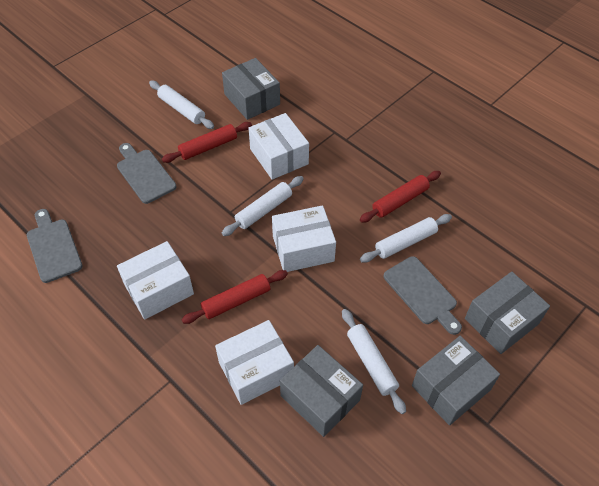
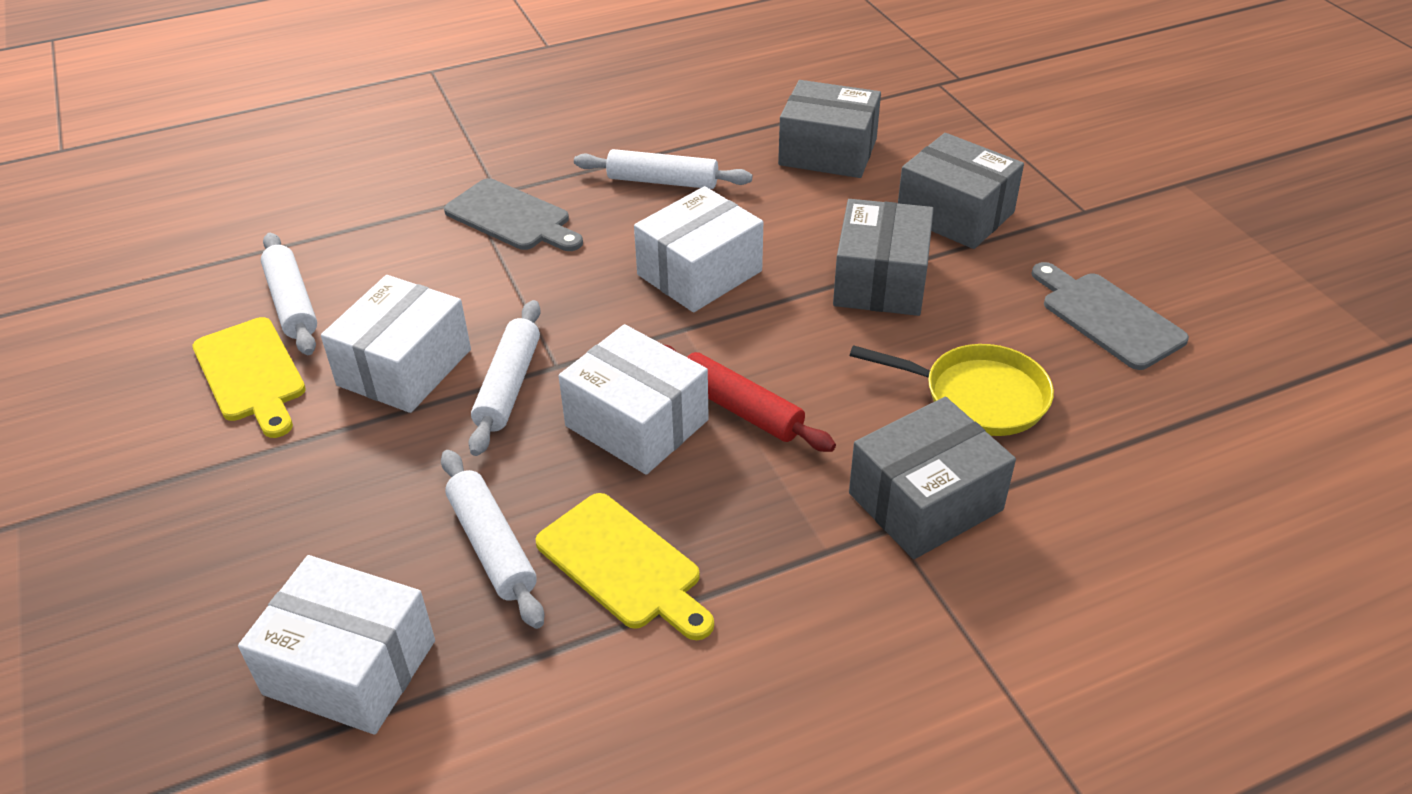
grey cutting board: 3 -> 2
red rolling pin: 3 -> 1
yellow cutting board: 0 -> 2
yellow pan: 0 -> 1

